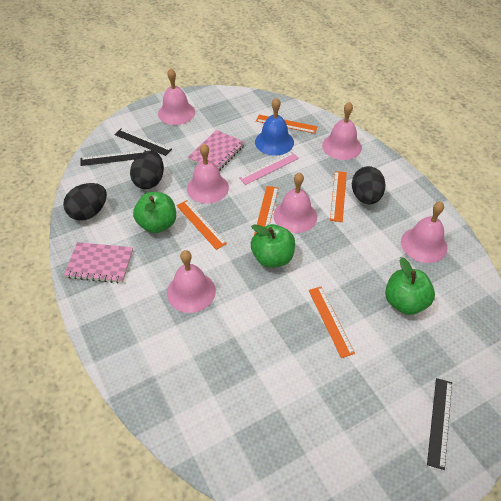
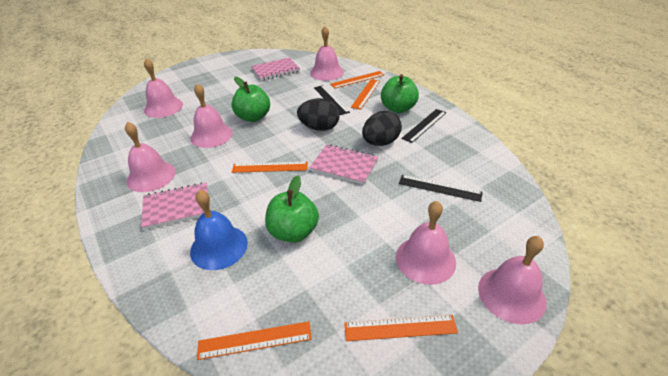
black egg: 3 -> 2
pink notebook: 2 -> 3
pink ruler: 1 -> 0

